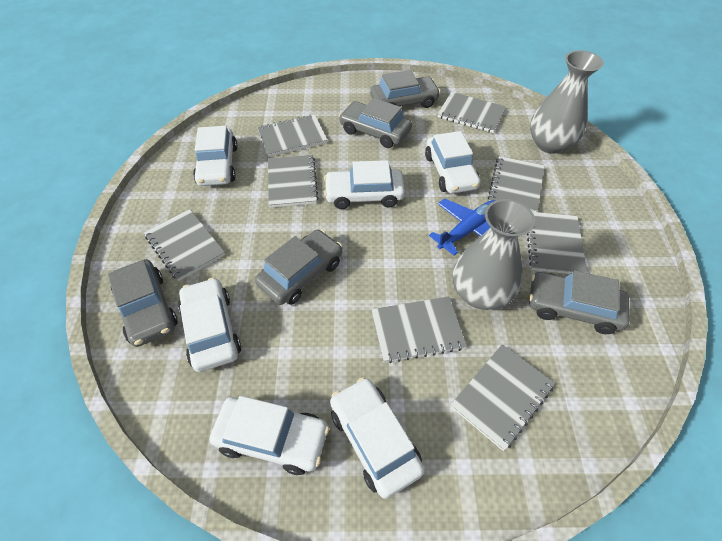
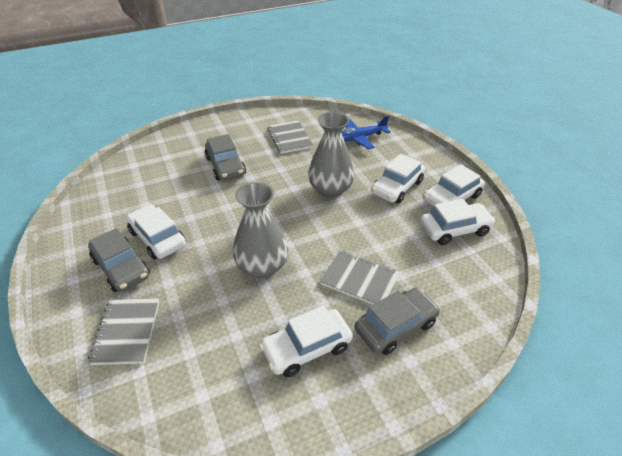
grey car: 5 -> 3
grey notebook: 8 -> 3
white car: 6 -> 5

